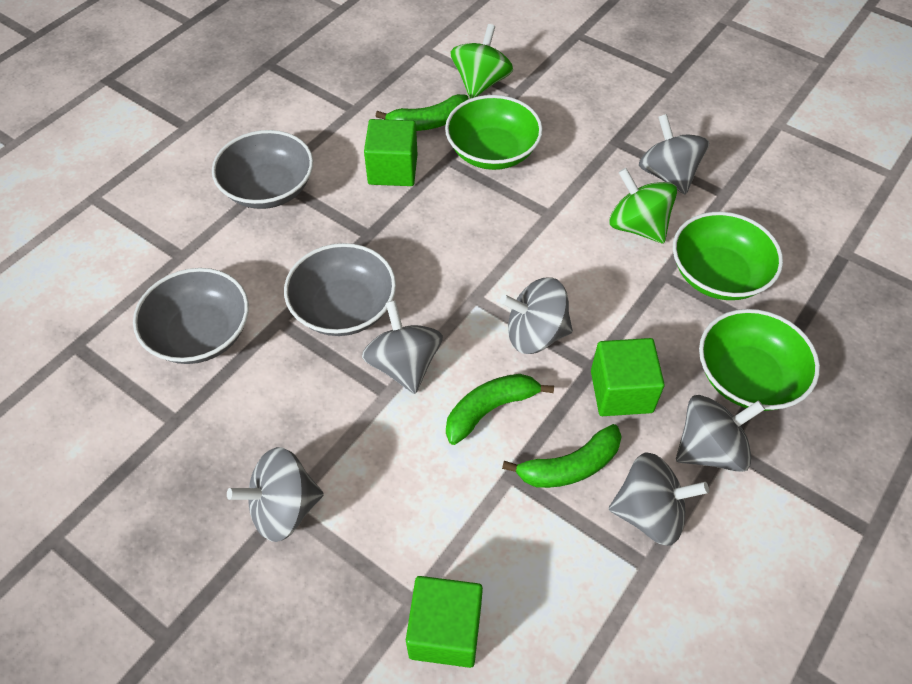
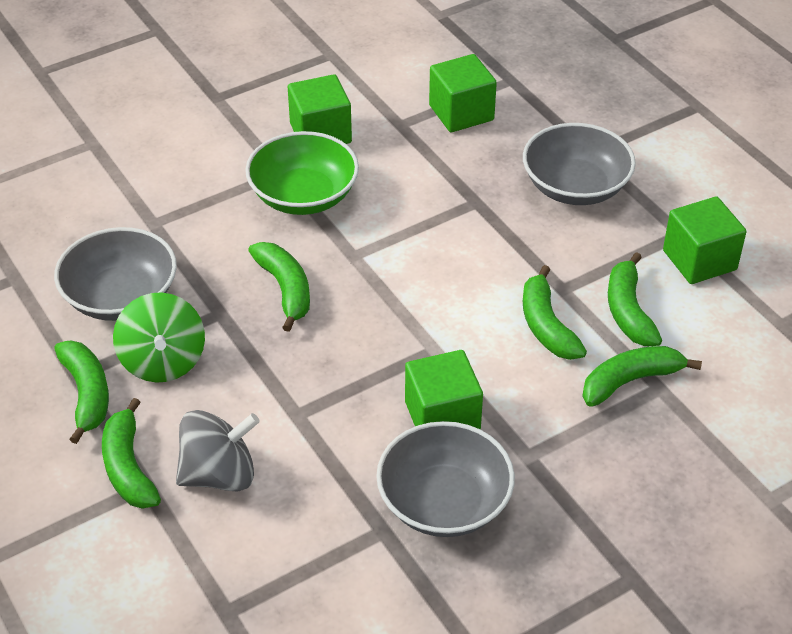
green banana: 3 -> 6
green bowl: 3 -> 1
green cube: 3 -> 4
green spinning top: 2 -> 1
grey spinning top: 6 -> 1

